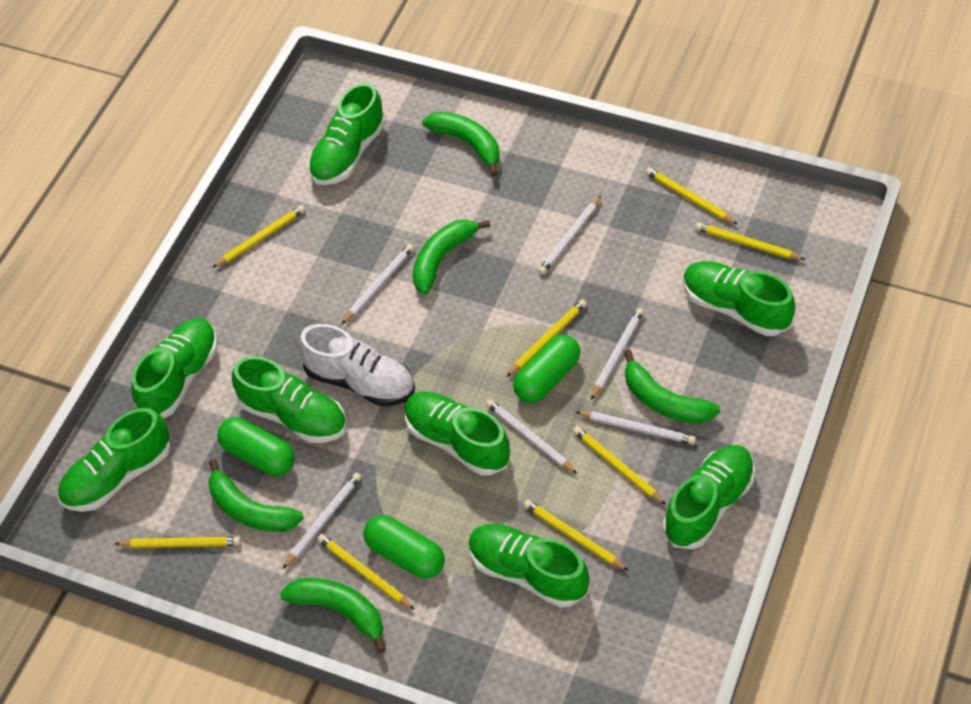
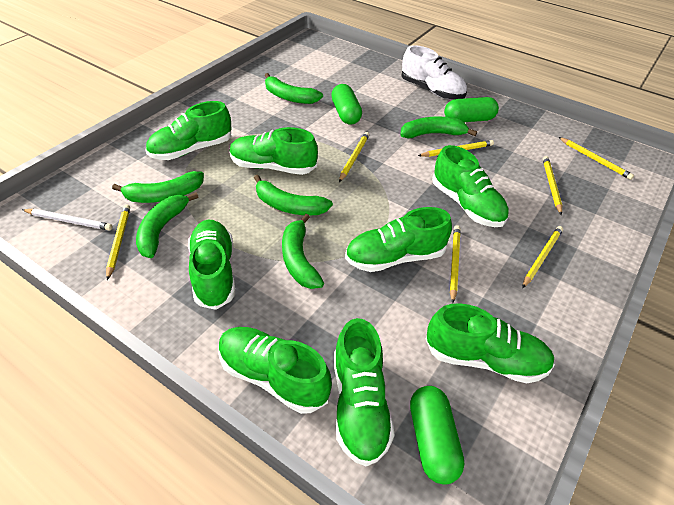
green banana: 5 -> 6
white pencil: 6 -> 1
yellow pencil: 8 -> 7

